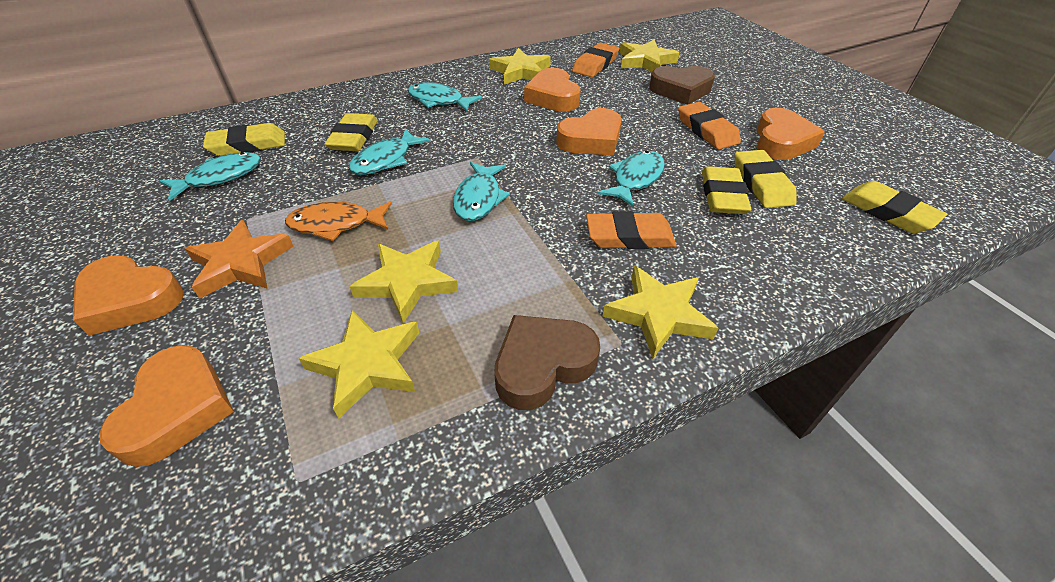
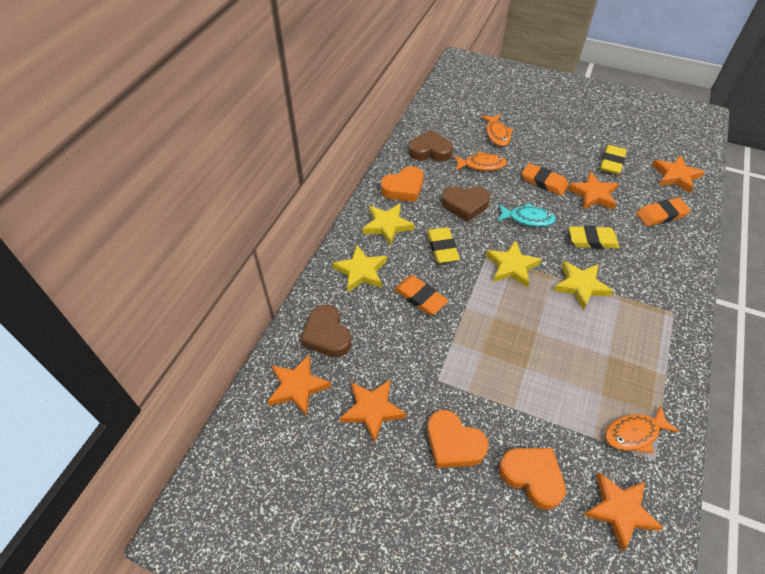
brown heart: 2 -> 3
orange fish: 1 -> 3
orange heart: 5 -> 3
orange star: 1 -> 5
turquoise fish: 5 -> 1
yellow eraser: 5 -> 3
yellow star: 5 -> 4

